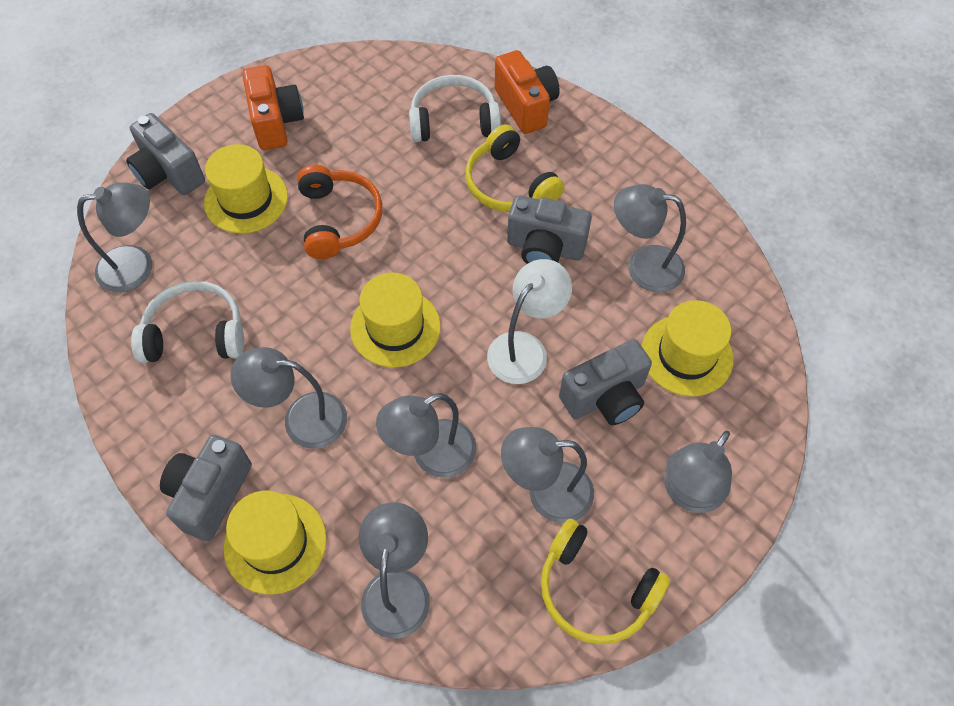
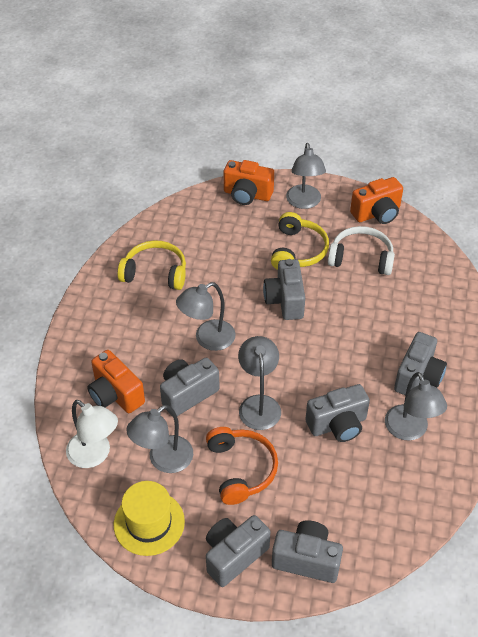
grey camera: 4 -> 6
grey lamp: 7 -> 5
orange camera: 2 -> 3
white headphones: 2 -> 1
yellow hat: 4 -> 1

